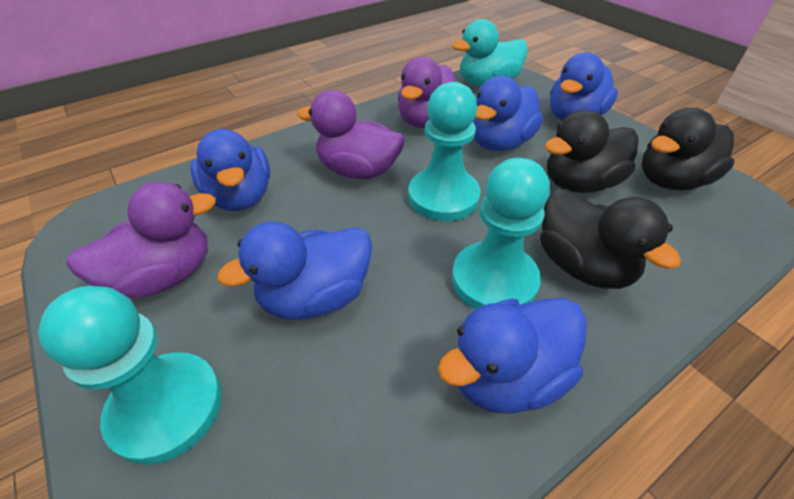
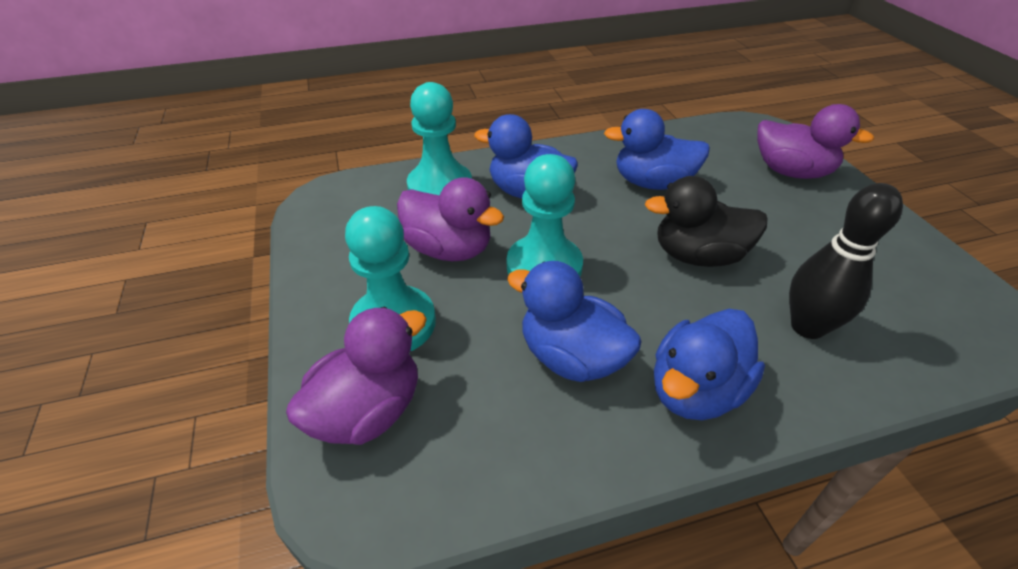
black bowling pin: 0 -> 1
black duck: 3 -> 1
blue duck: 5 -> 4
turquoise duck: 1 -> 0

